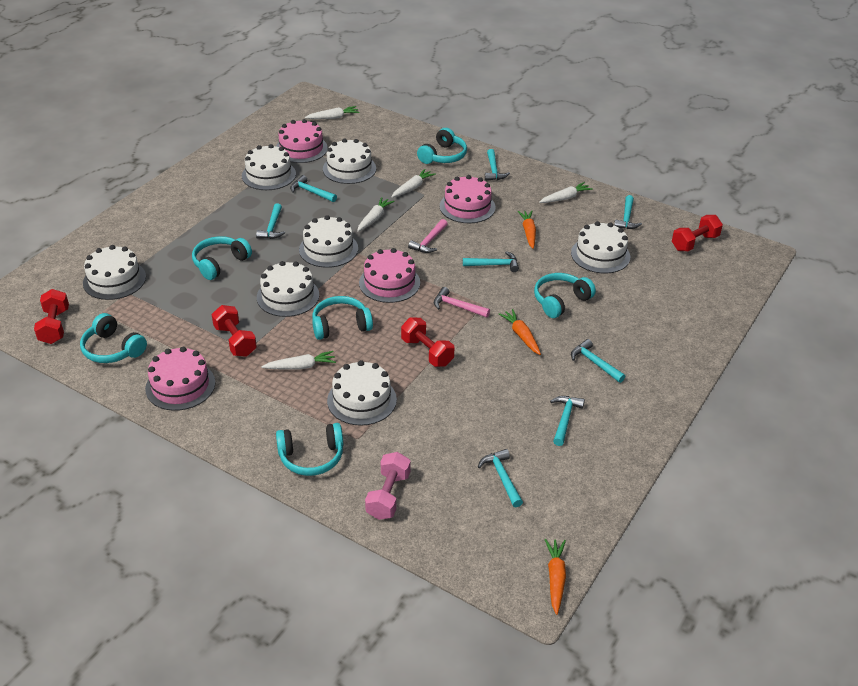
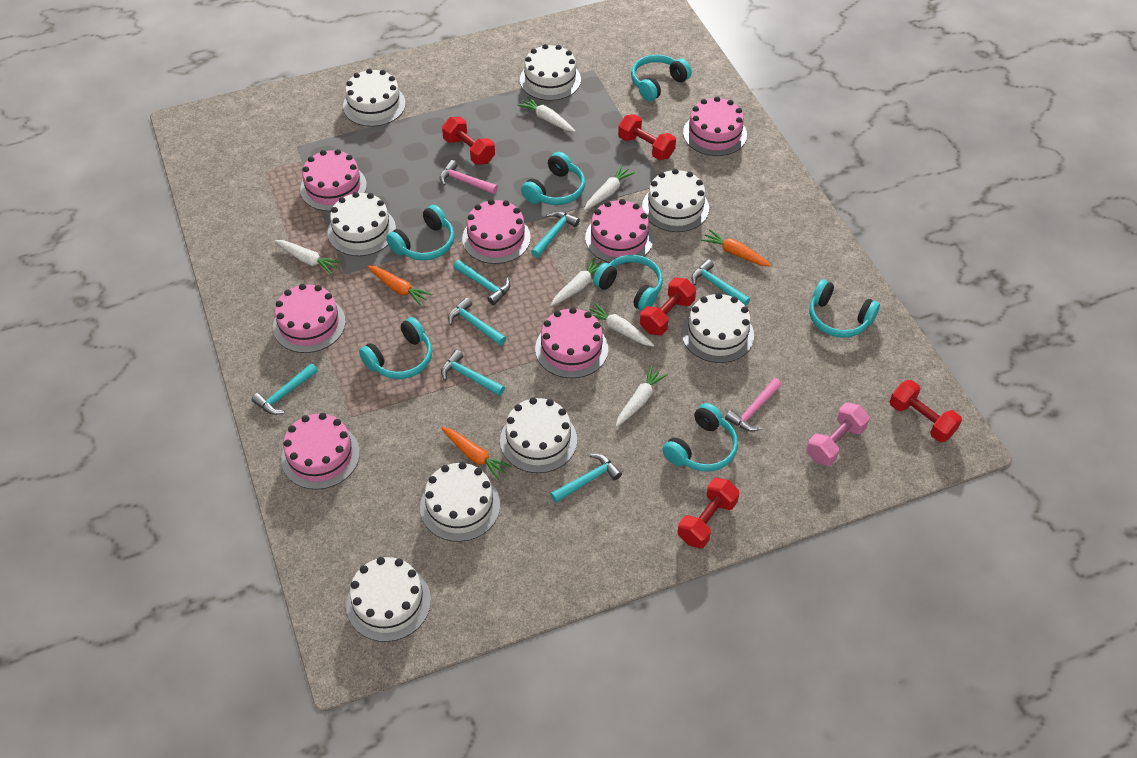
pink cake: 4 -> 7
red dumbbell: 4 -> 5
turquoise hammer: 8 -> 7
turquoise headphones: 6 -> 7
white cake: 7 -> 8
white carrot: 5 -> 6

